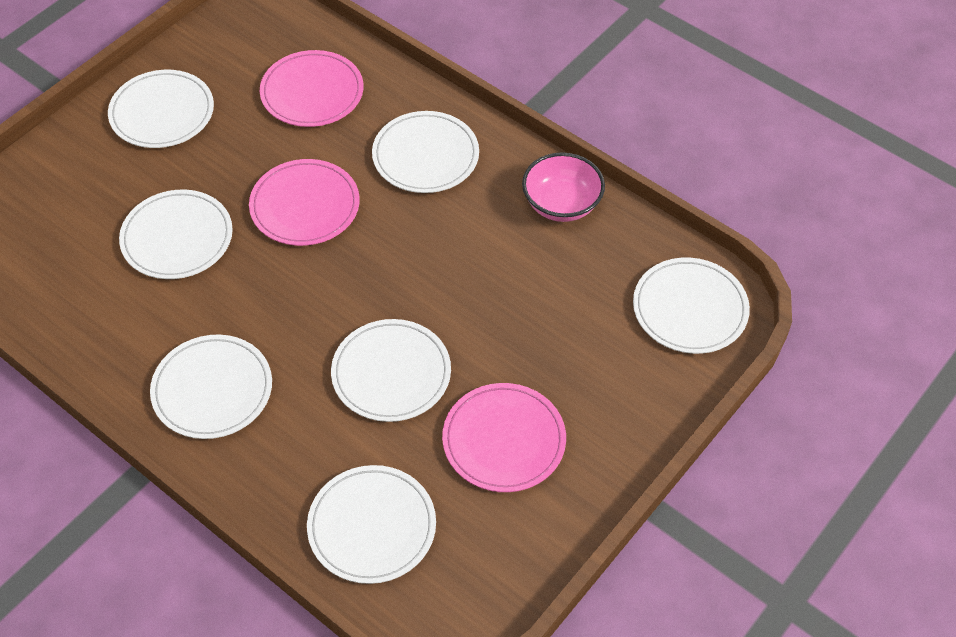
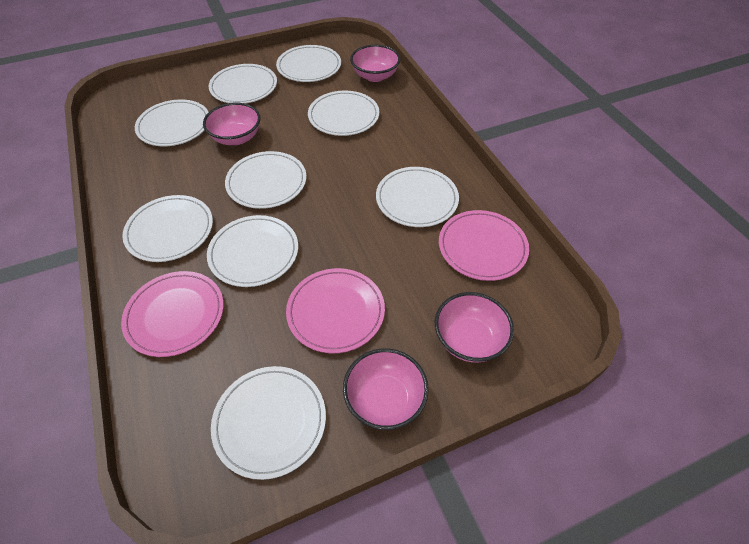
pink bowl: 1 -> 4
white plate: 7 -> 9

